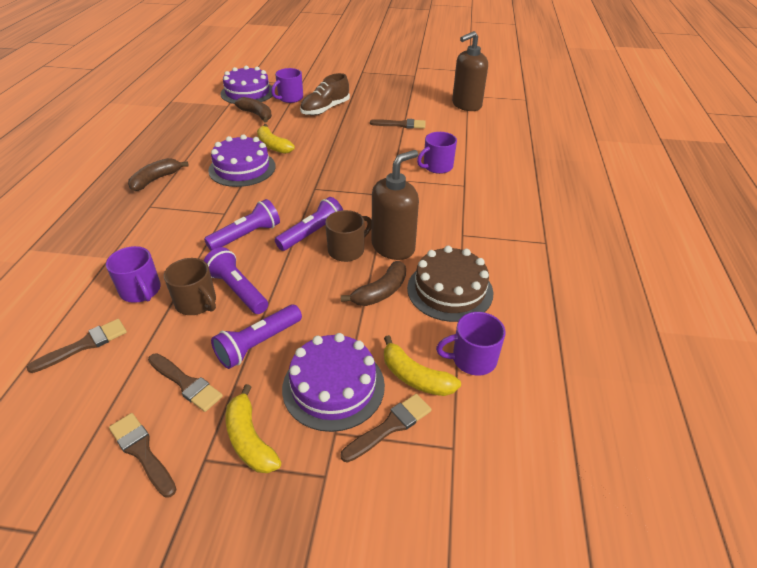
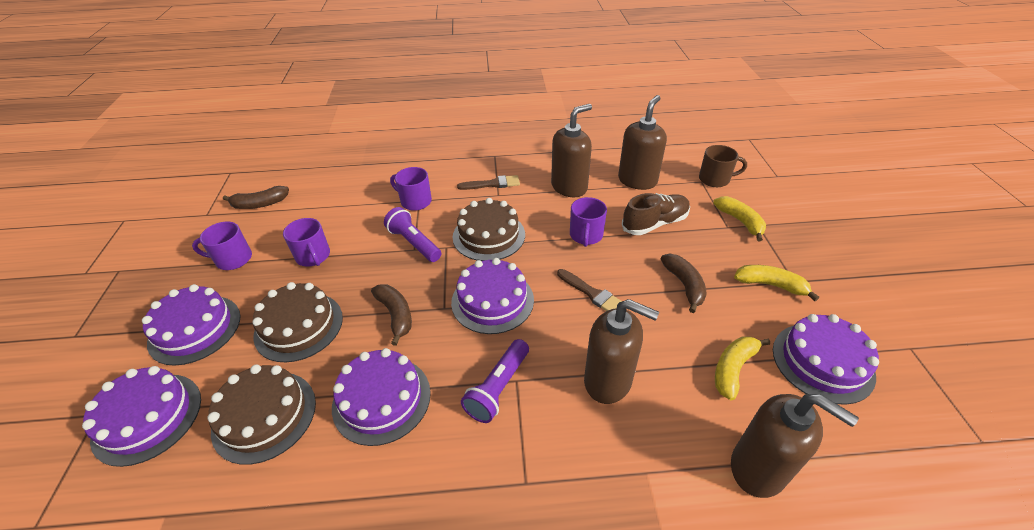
brown brush: 5 -> 2
brown cake: 1 -> 3
brown mug: 2 -> 1
brown soap dispenser: 2 -> 4
purple cake: 3 -> 5
purple flashlight: 4 -> 2

